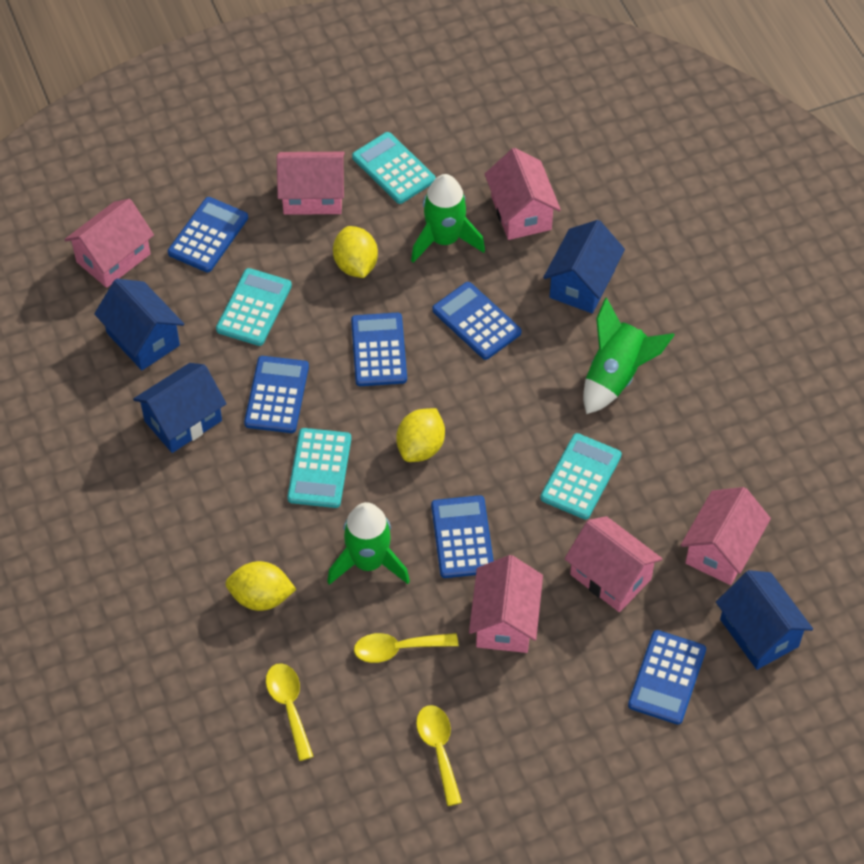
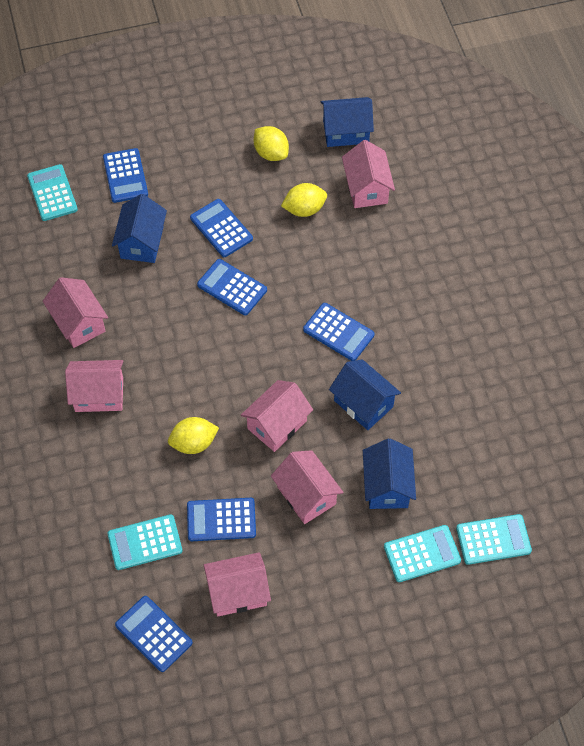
green rocket: 3 -> 0
yellow spoon: 3 -> 0

